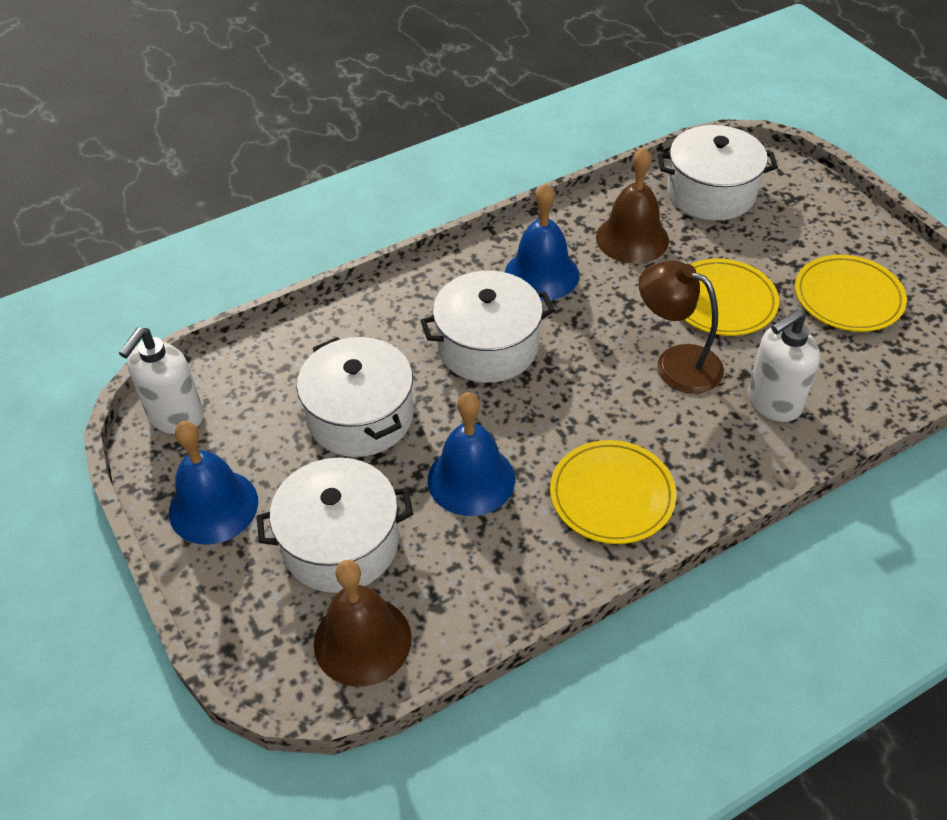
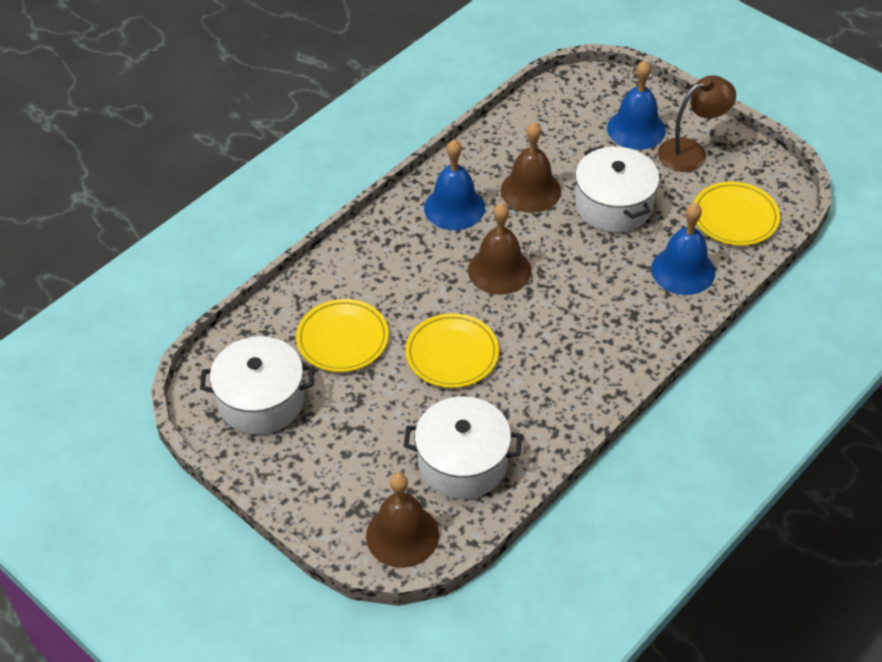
brown bell: 2 -> 3
white pot: 4 -> 3
white soap dispenser: 2 -> 0

